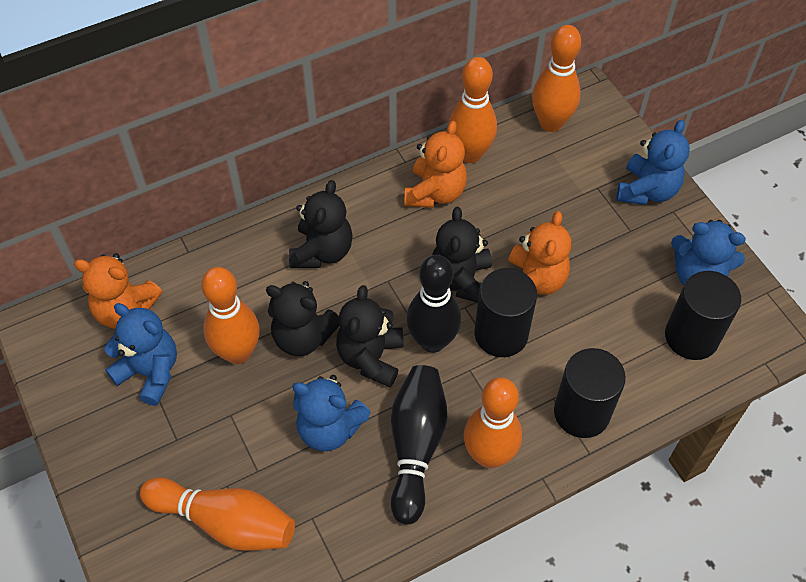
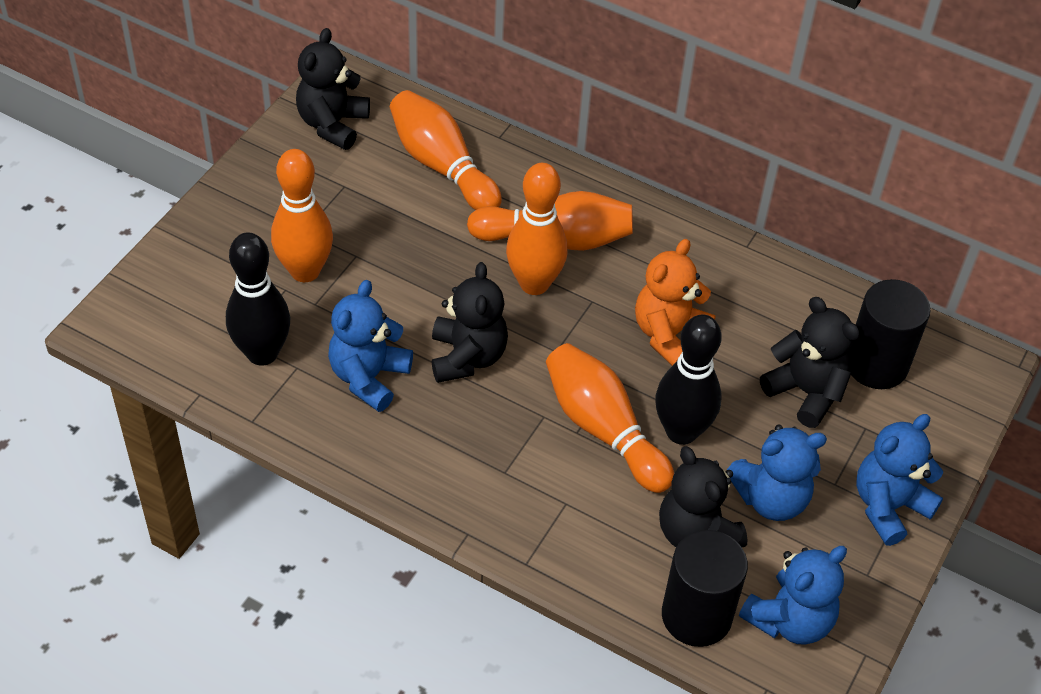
black cylinder: 3 -> 2
orange teddy bear: 3 -> 1

